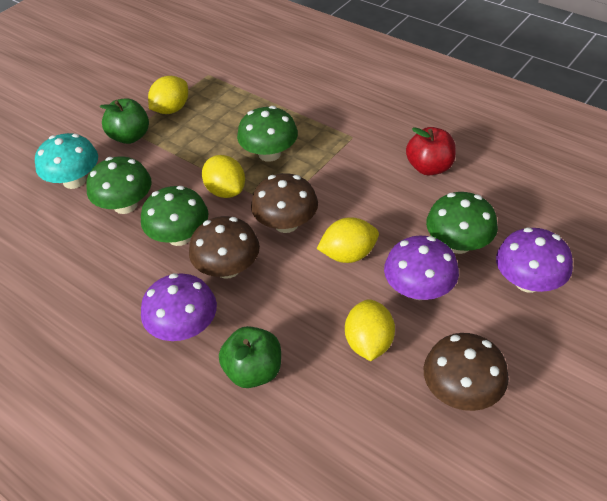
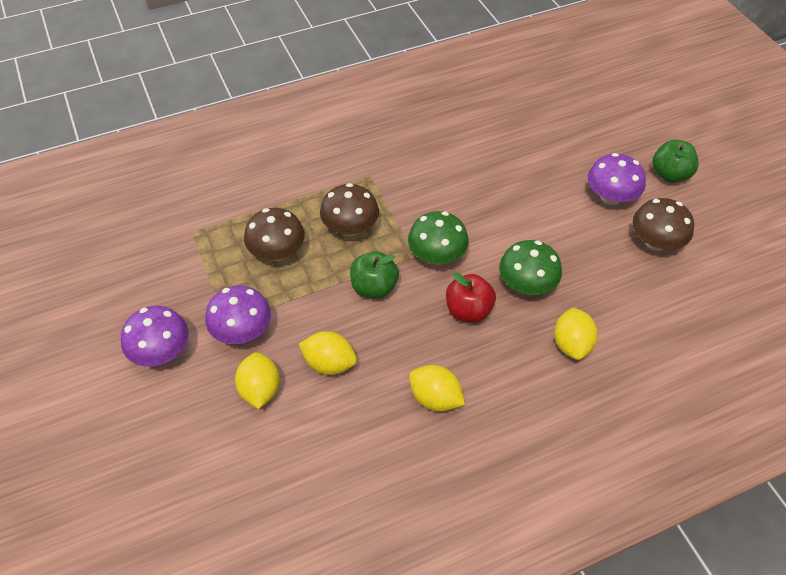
green mushroom: 4 -> 2
turquoise mushroom: 1 -> 0

